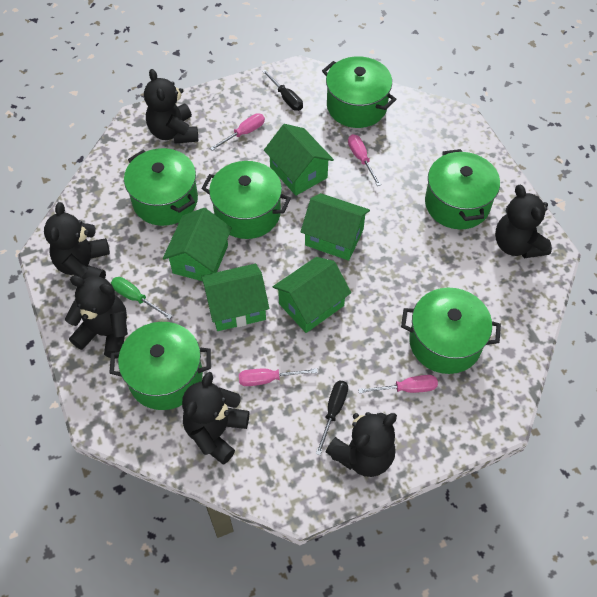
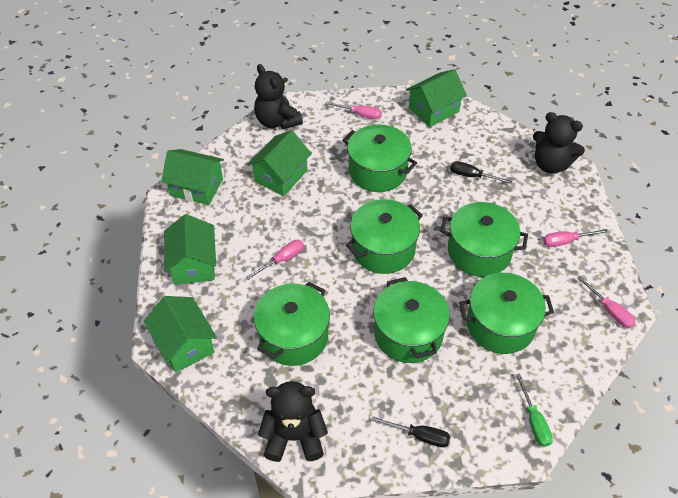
black teddy bear: 6 -> 3

